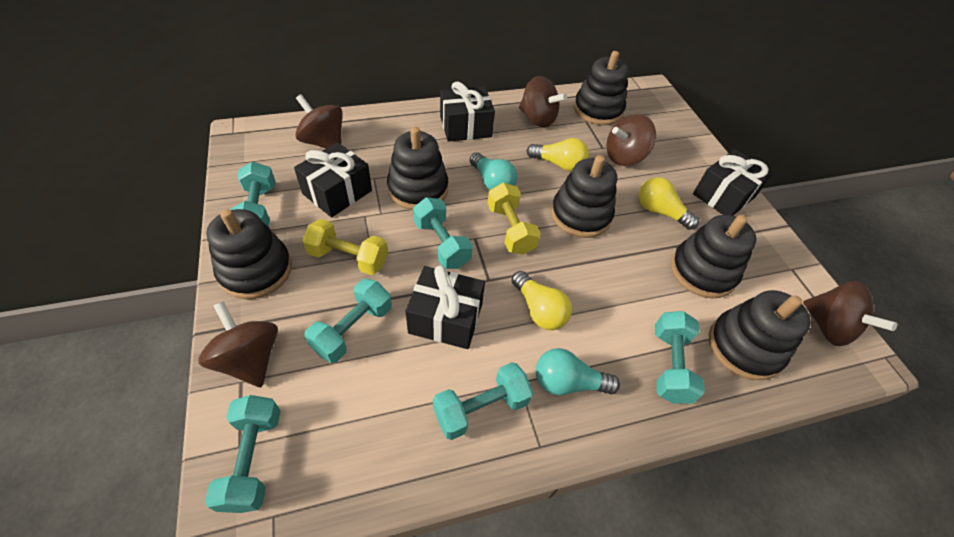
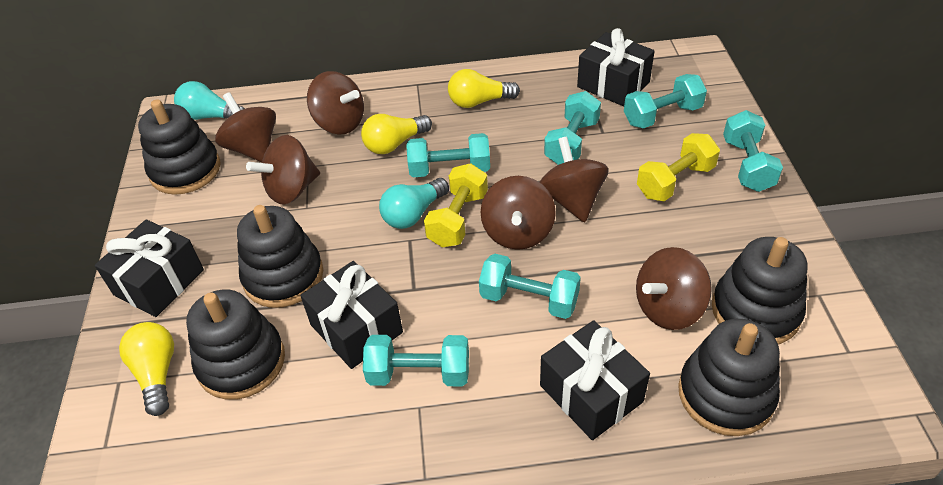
black stacking toy: 6 -> 5
brown spinning top: 5 -> 6

